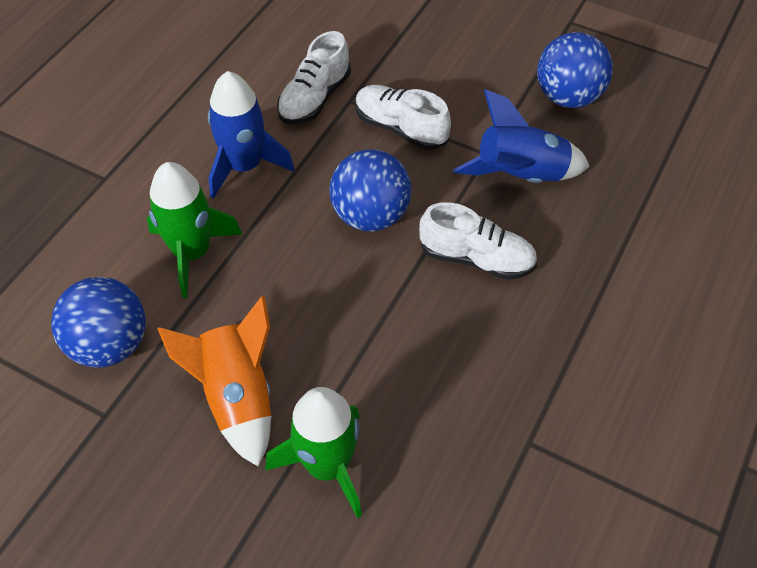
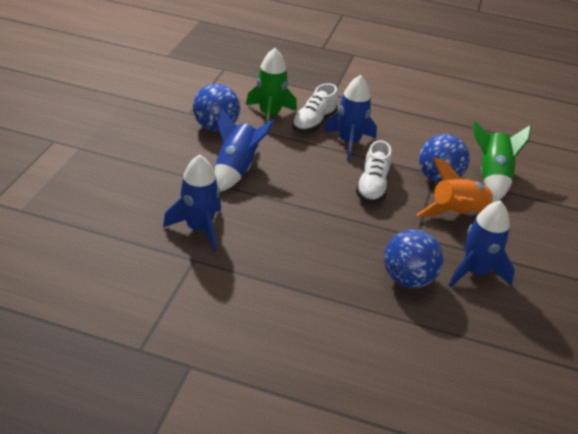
blue rocket: 2 -> 4
white shoe: 3 -> 2

